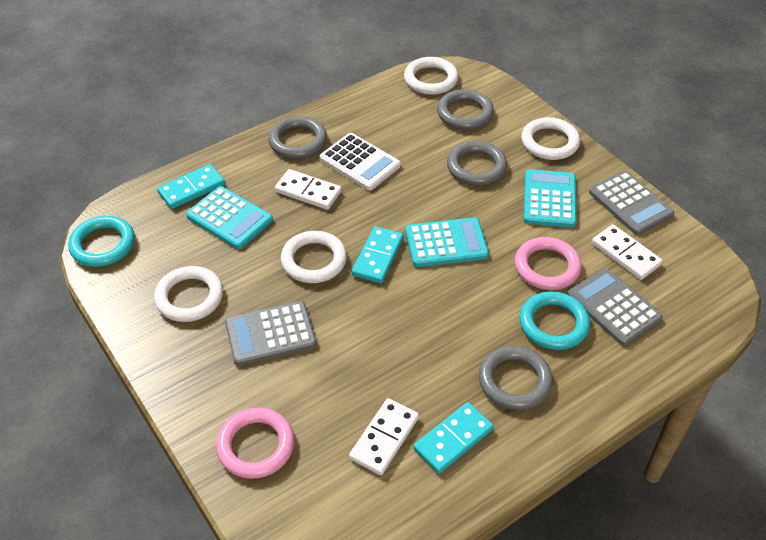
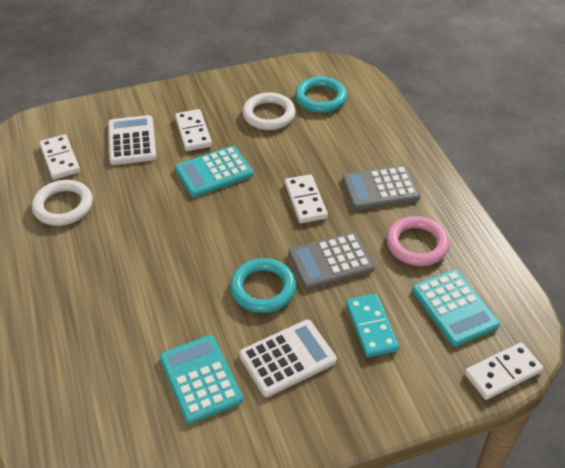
grey calculator: 3 -> 2
grey ring: 4 -> 0
pink ring: 2 -> 1
turquoise domino: 3 -> 1
white calculator: 1 -> 2
white domino: 3 -> 4
white ring: 4 -> 2

